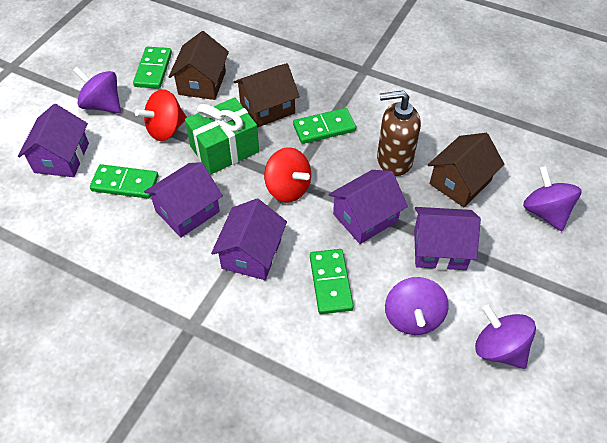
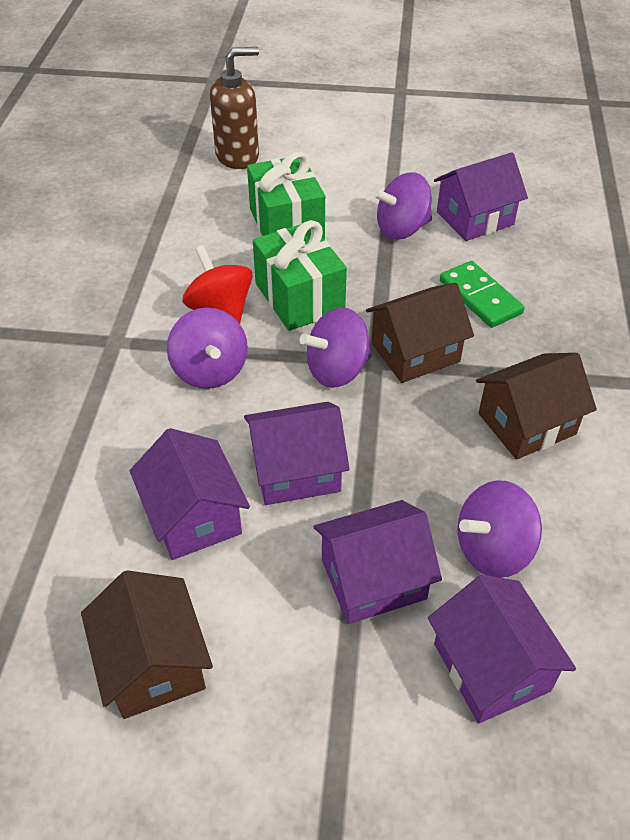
green domino: 4 -> 1
green gift: 1 -> 2
red spinning top: 2 -> 1

